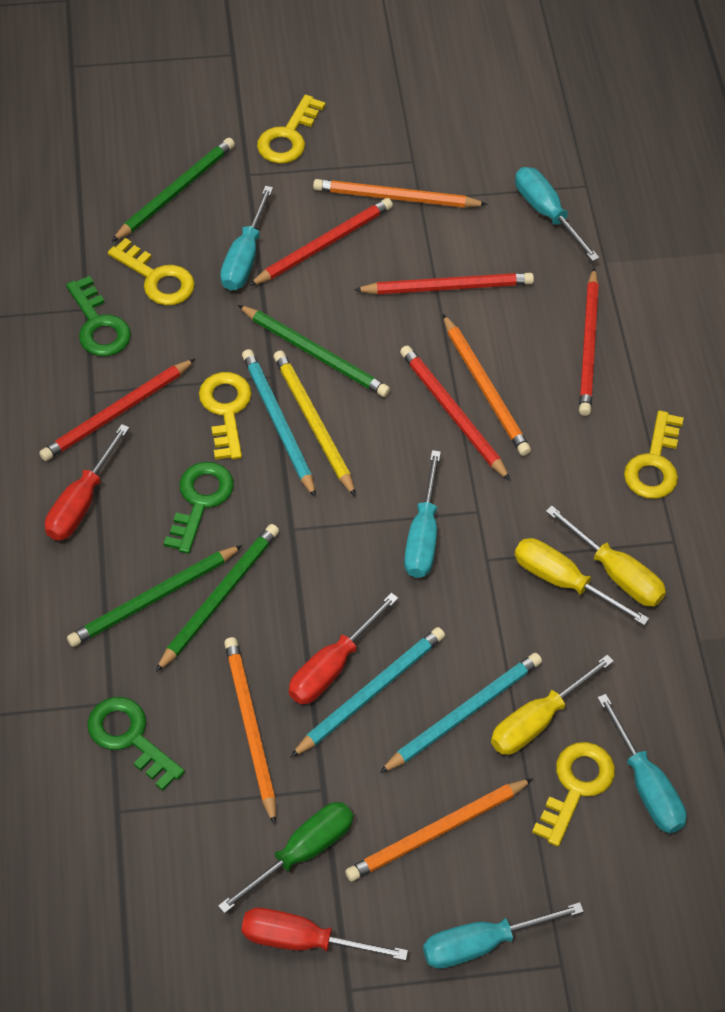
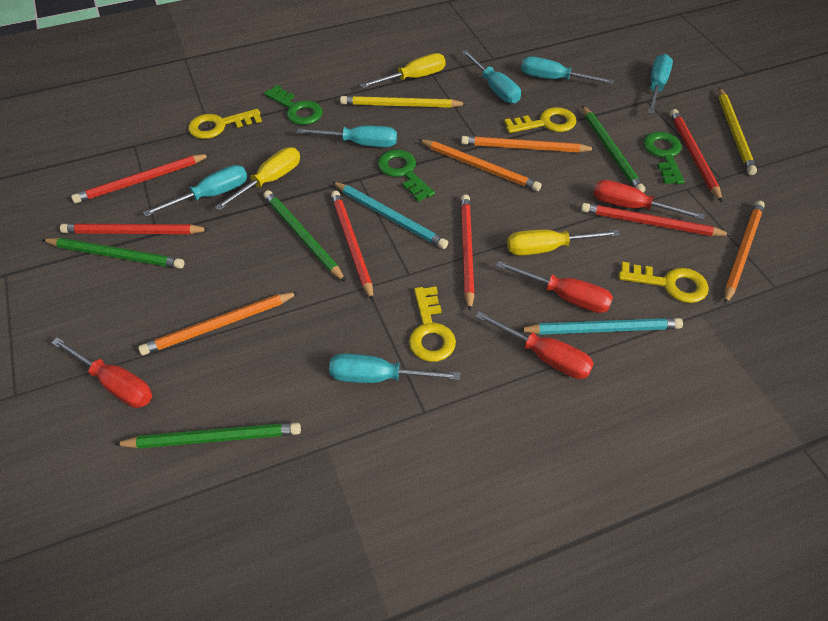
green screwdriver: 1 -> 0
red pencil: 5 -> 6
red screwdriver: 3 -> 4
turquoise pencil: 3 -> 2
turquoise screwdriver: 5 -> 6
yellow key: 5 -> 4
yellow pencil: 1 -> 2

